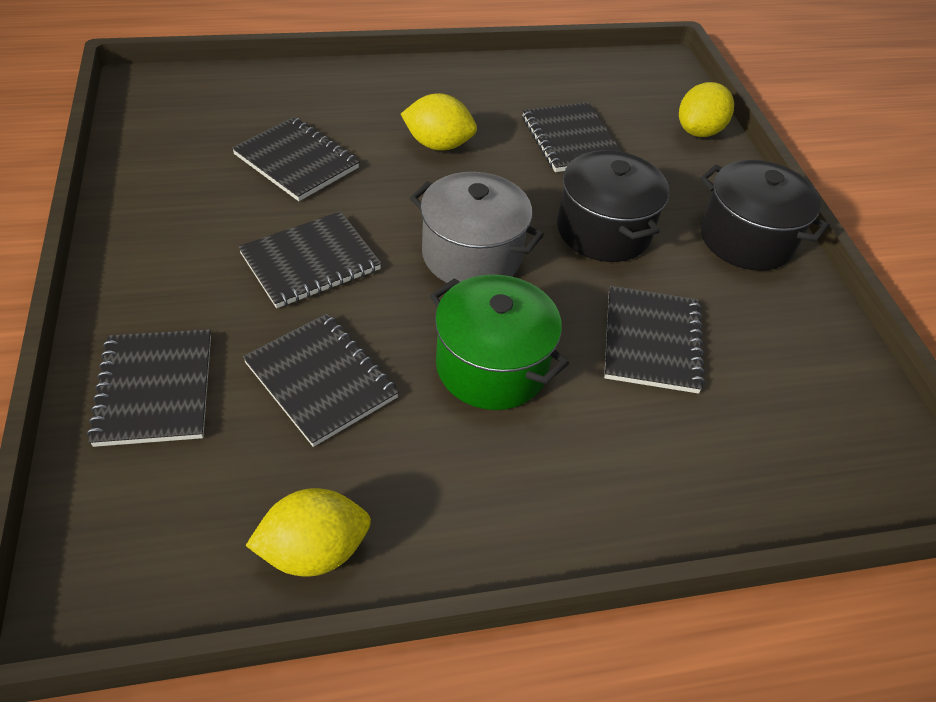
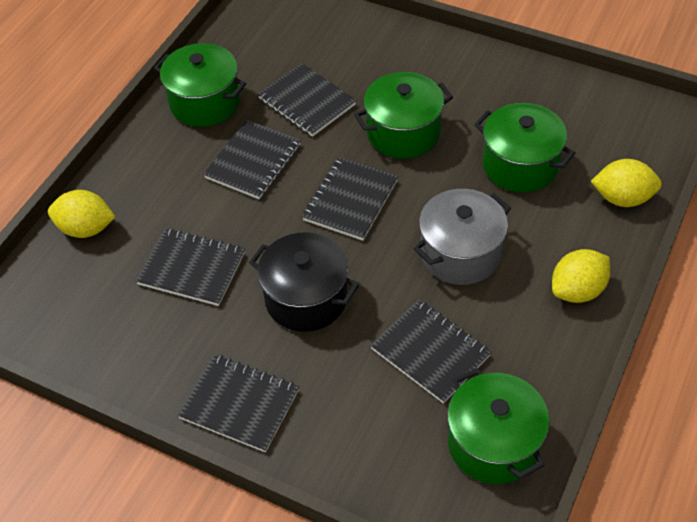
black pot: 2 -> 1
green pot: 1 -> 4

